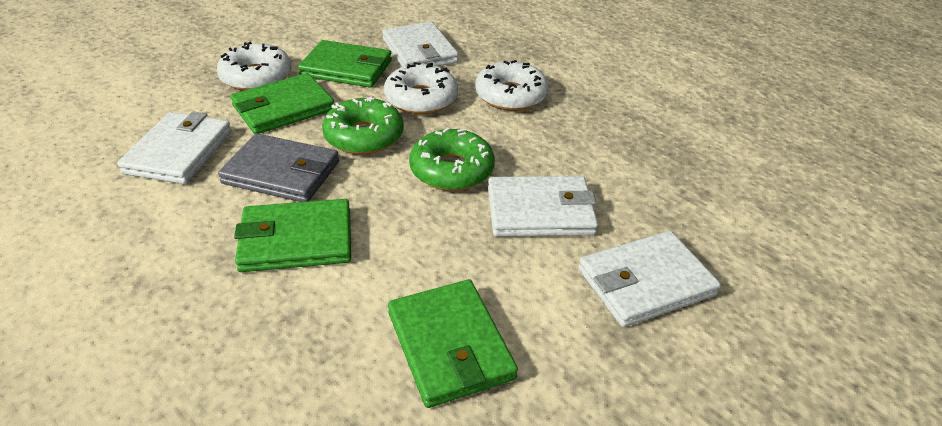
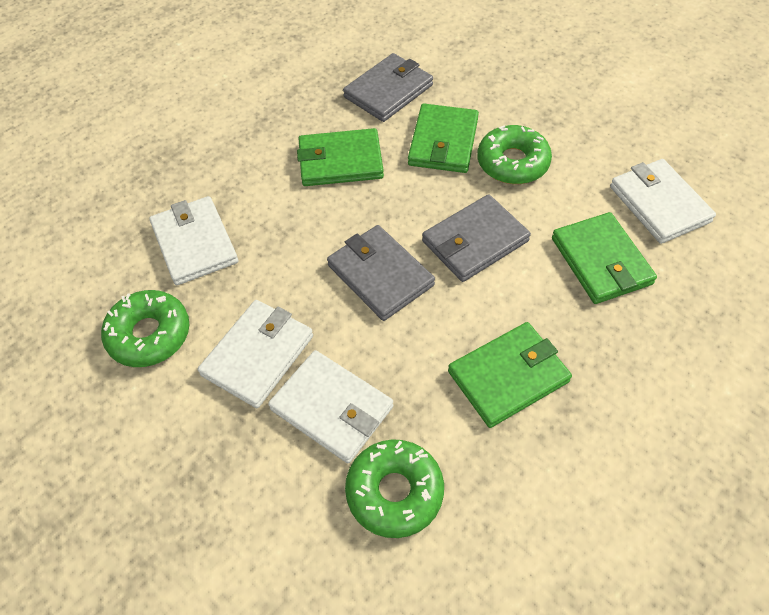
green donut: 2 -> 3
grey wallet: 1 -> 3
white donut: 3 -> 0

